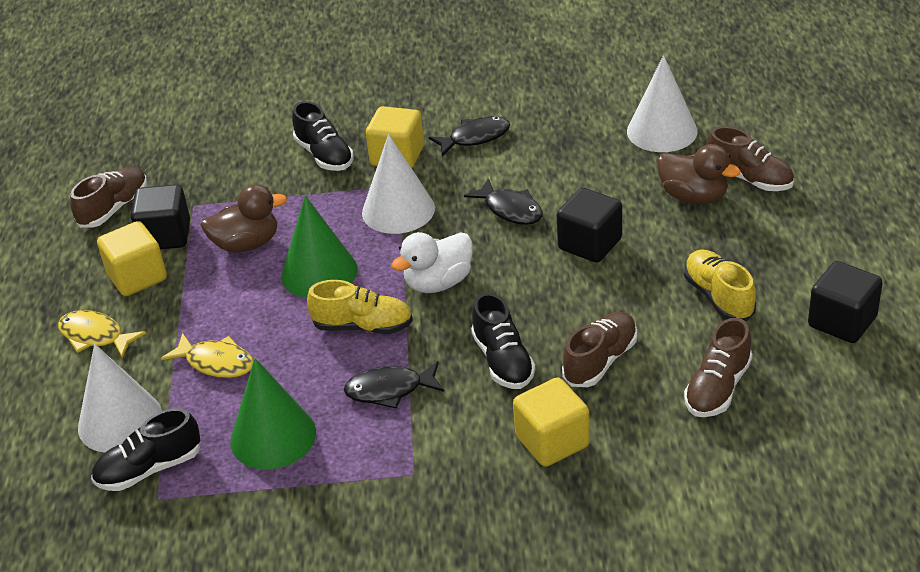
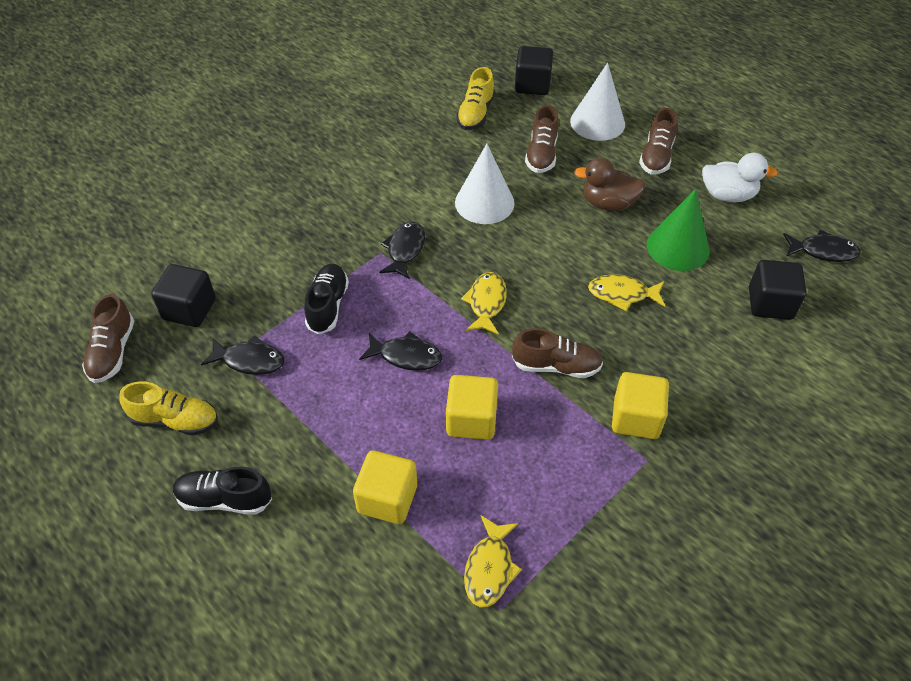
black fish: 3 -> 4
black shoe: 3 -> 2
brown duck: 2 -> 1
green cone: 2 -> 1
white cone: 3 -> 2
yellow fish: 2 -> 3

